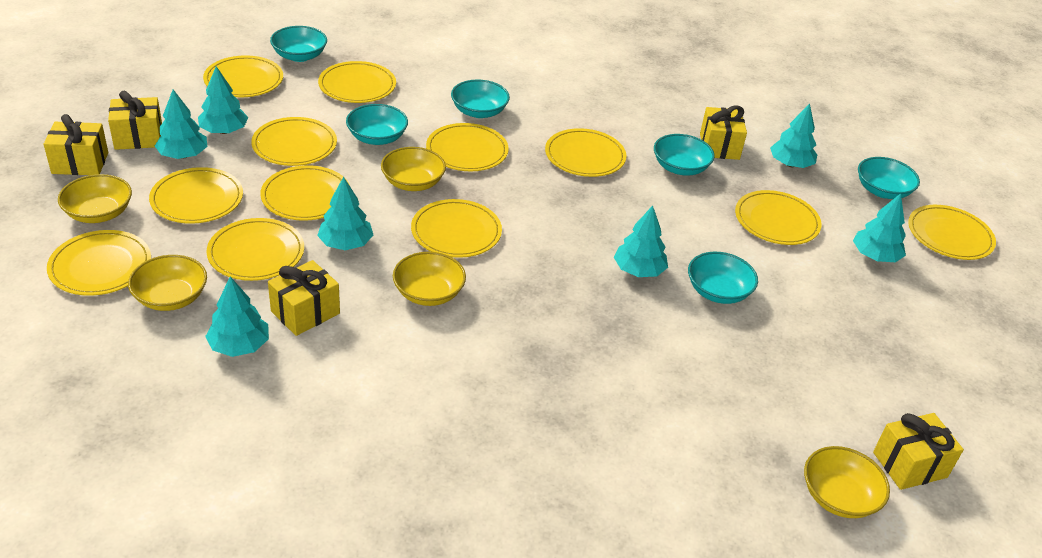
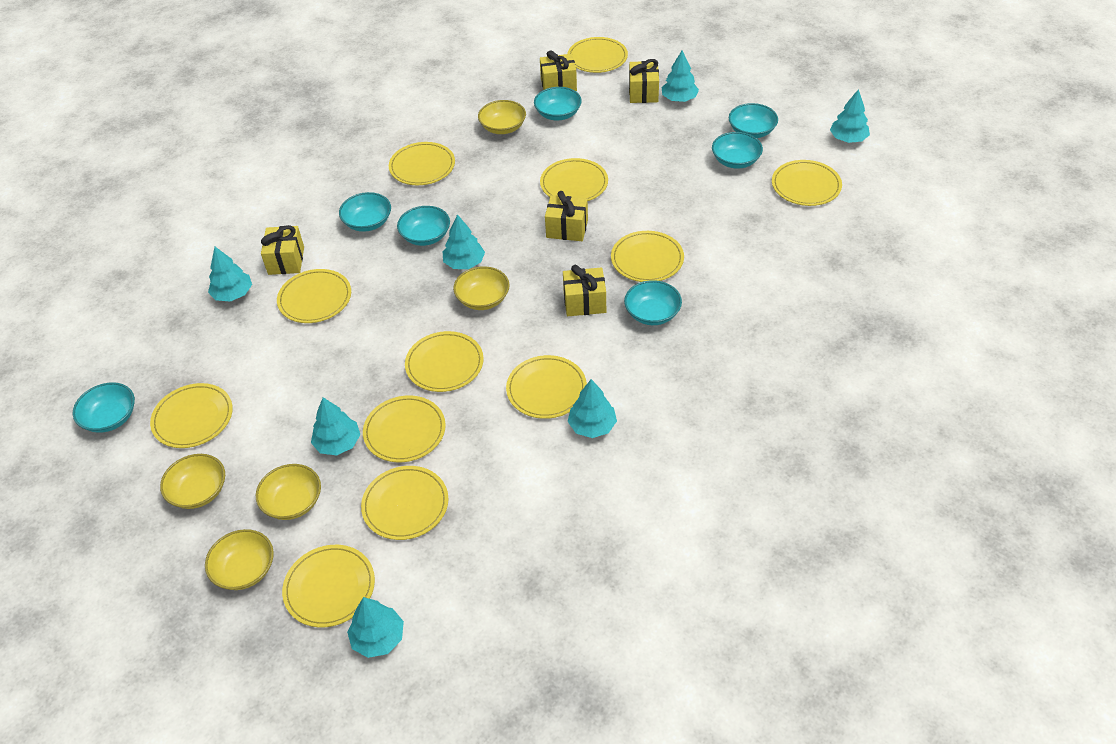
turquoise bowl: 6 -> 7

